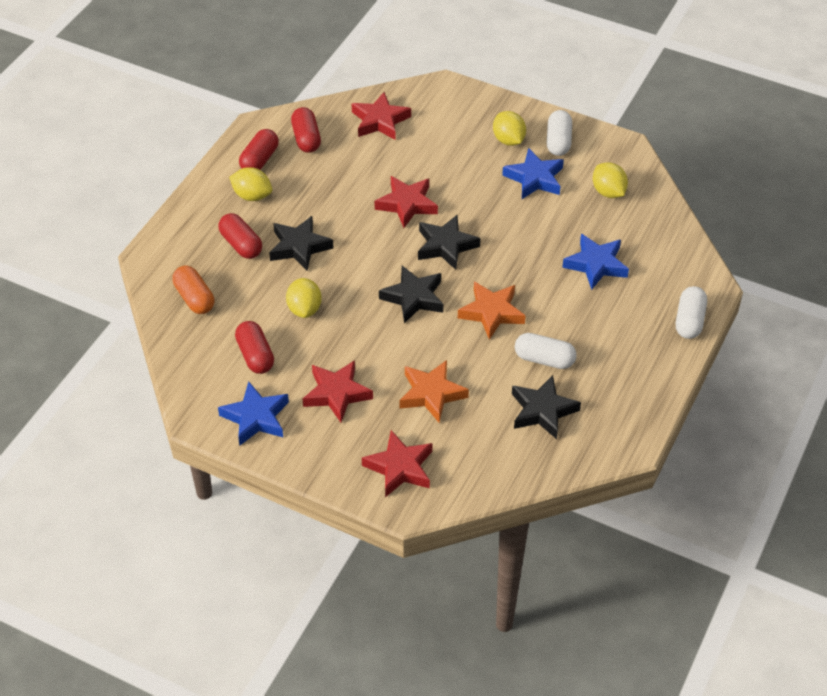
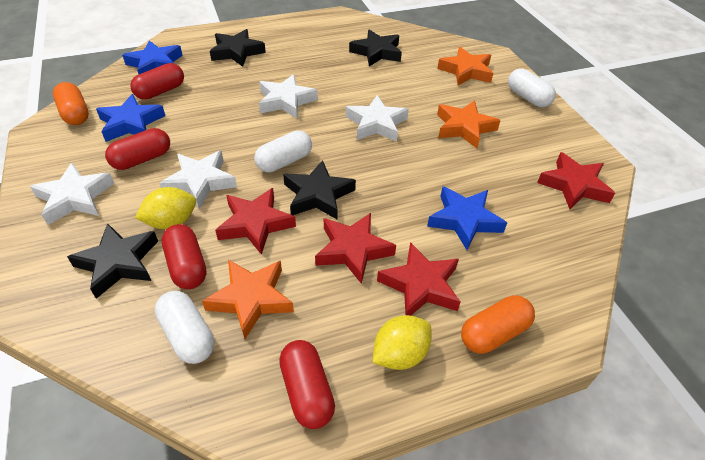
orange capsule: 1 -> 2
orange star: 2 -> 3
white star: 0 -> 4
yellow lemon: 4 -> 2

